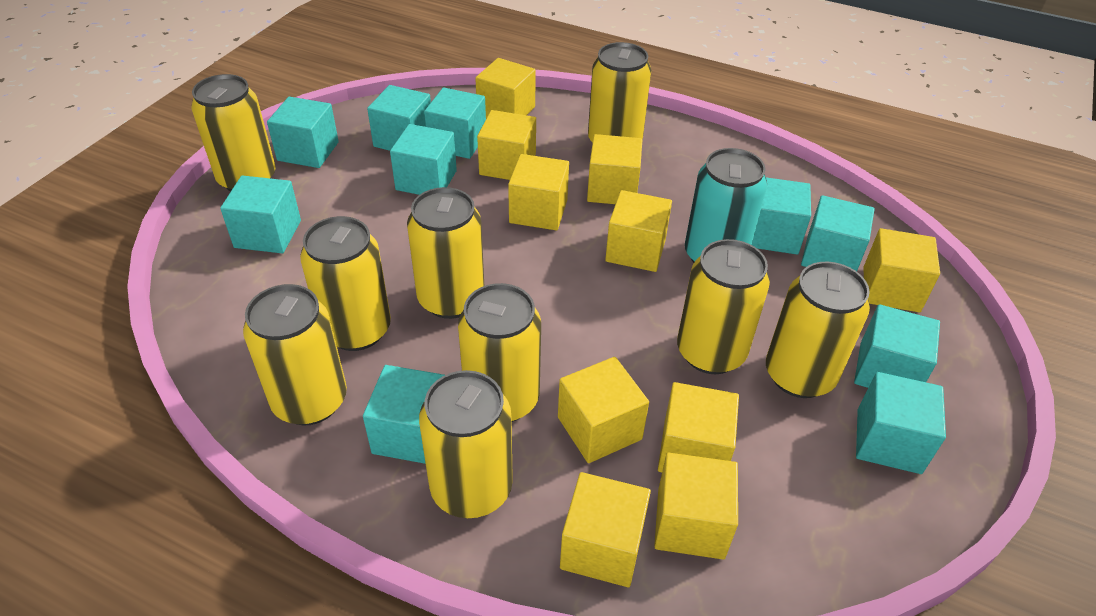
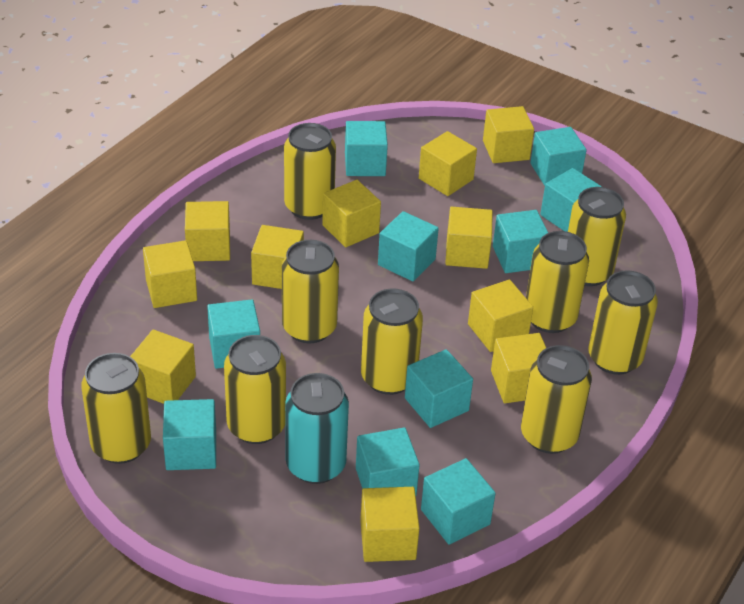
yellow cube: 10 -> 11

